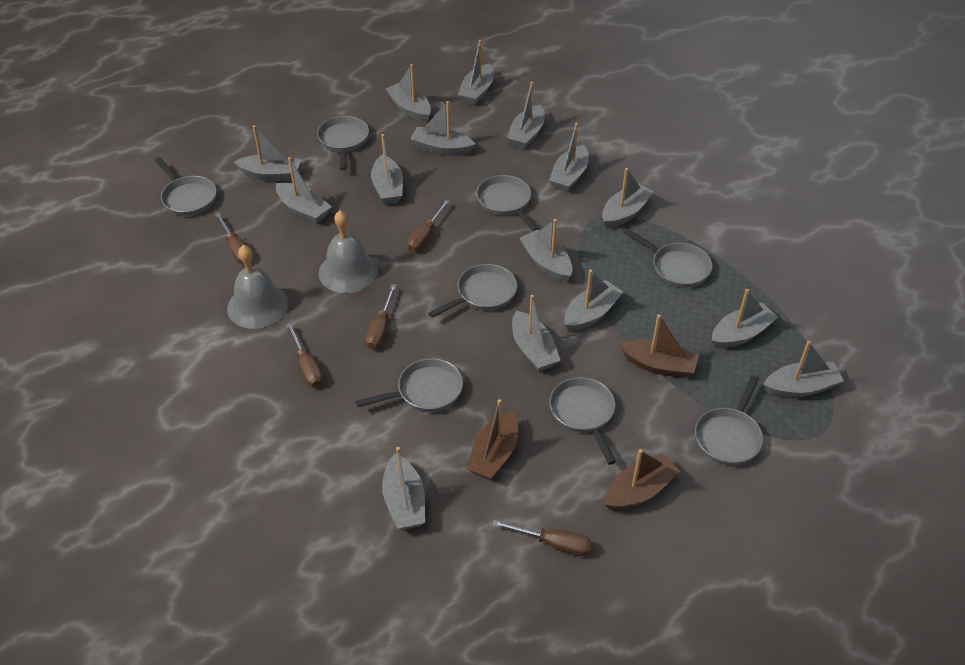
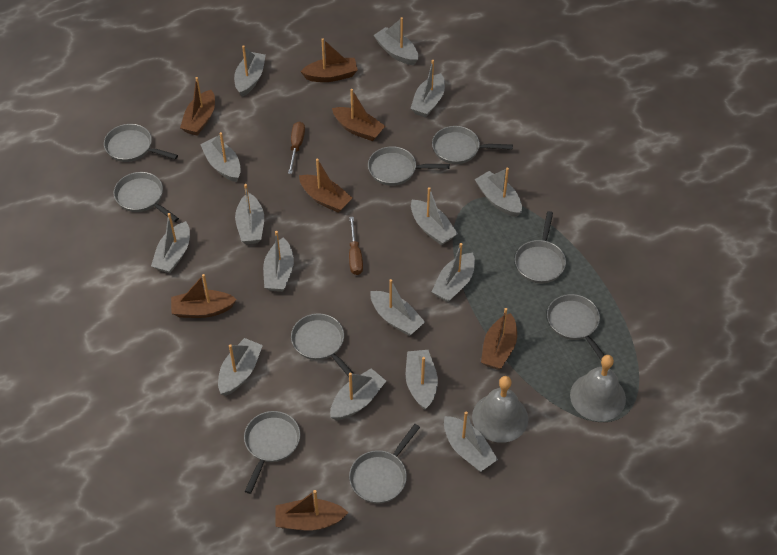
brown boat: 3 -> 7
brown screwdriver: 5 -> 2
grey pan: 8 -> 9

